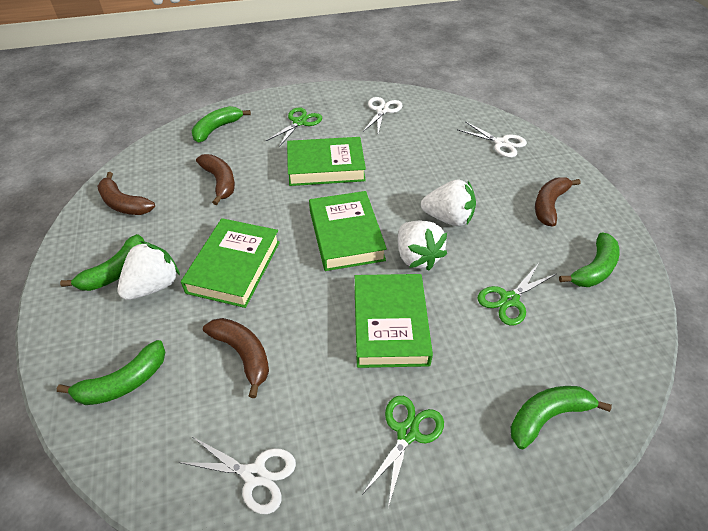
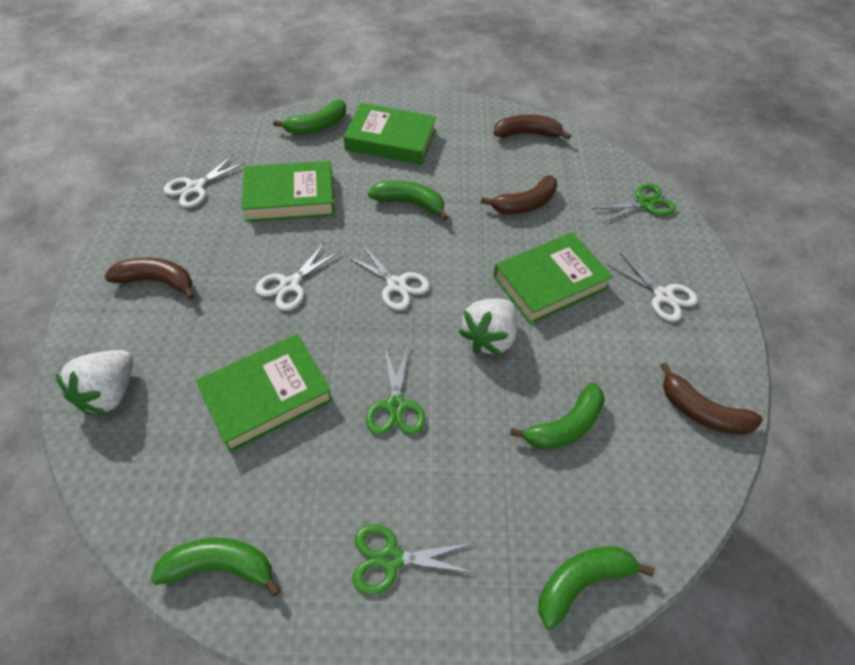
white scissors: 3 -> 4
white strawberry: 3 -> 2

